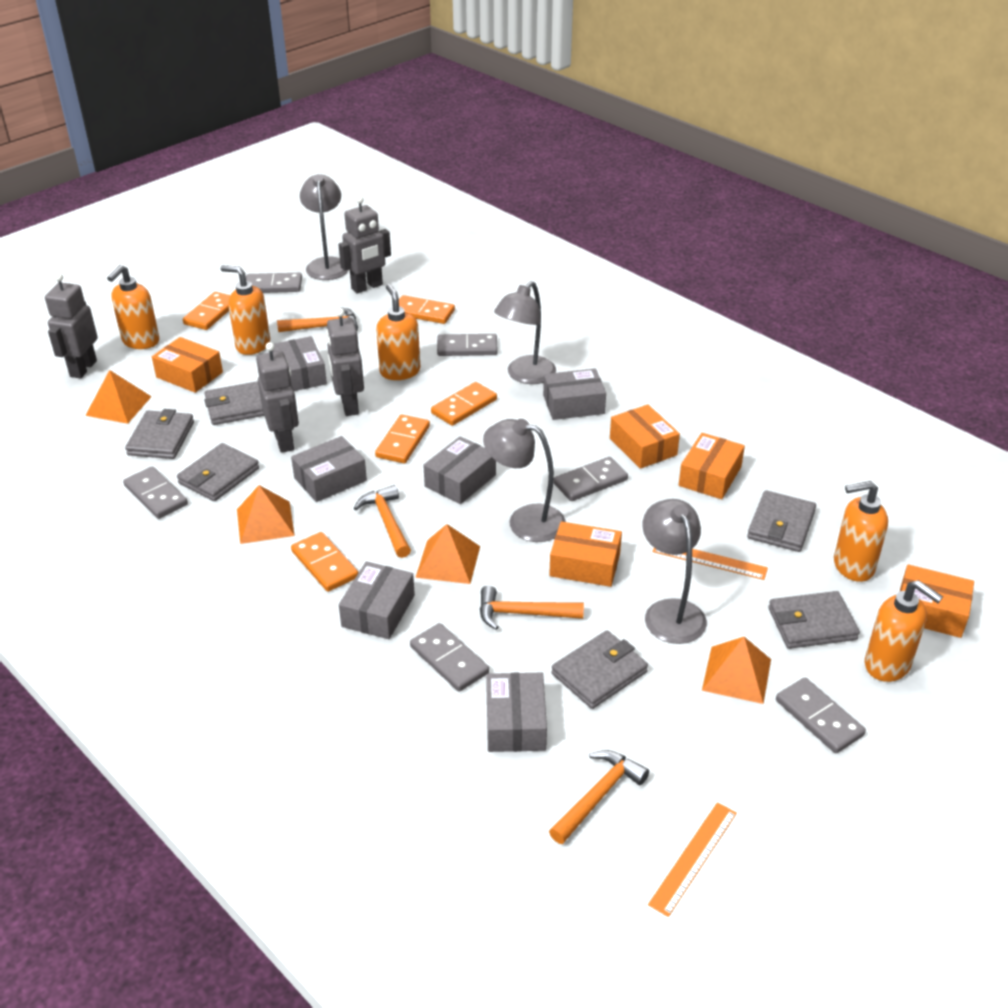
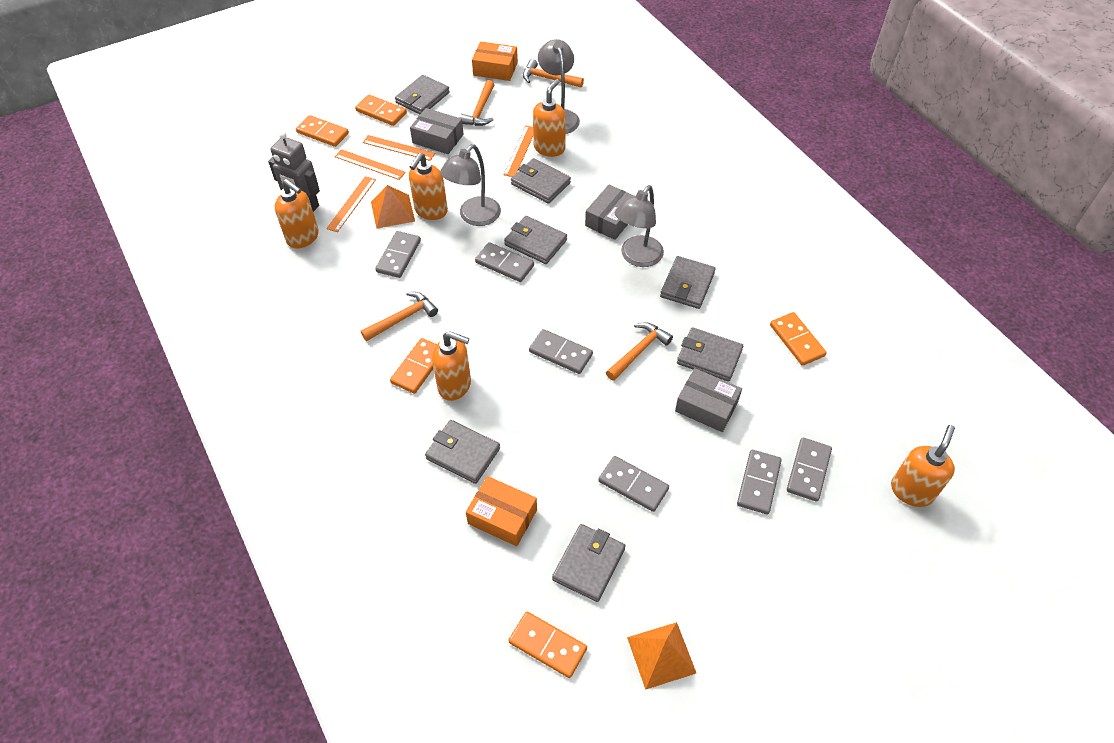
grey box: 6 -> 3
grey lamp: 4 -> 3
grey robot: 4 -> 1
grey wallet: 6 -> 7
orange box: 5 -> 2
orange pyramid: 4 -> 2
orange ruler: 2 -> 4

